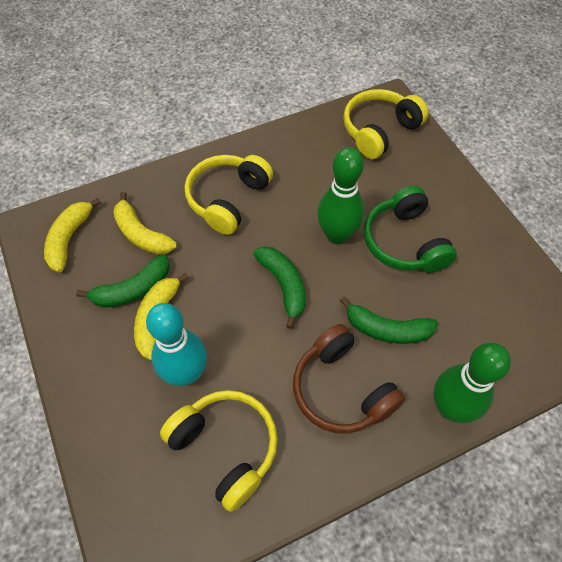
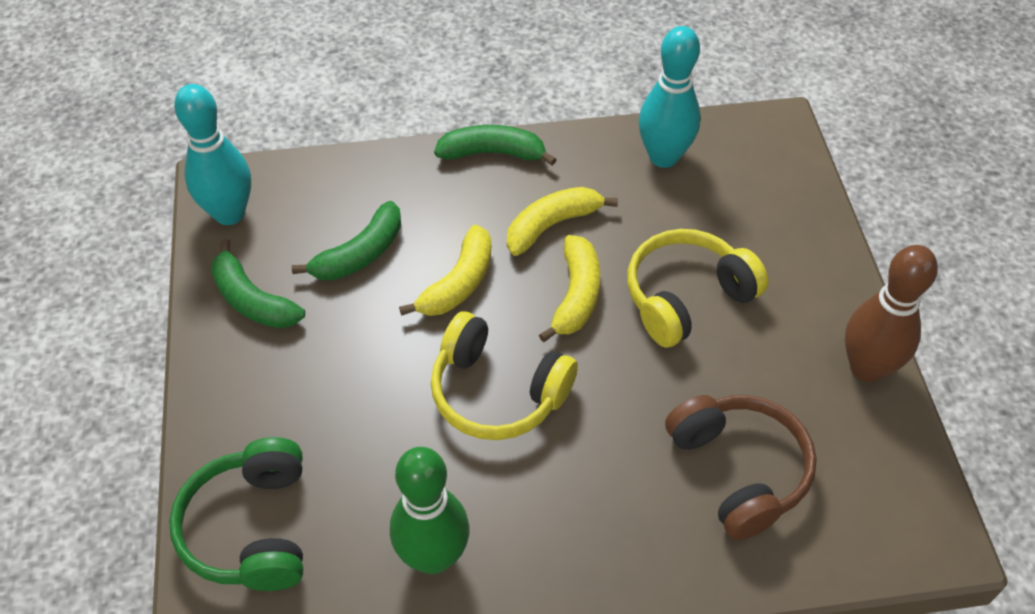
brown bowling pin: 0 -> 1
green bowling pin: 2 -> 1
turquoise bowling pin: 1 -> 2
yellow headphones: 3 -> 2

